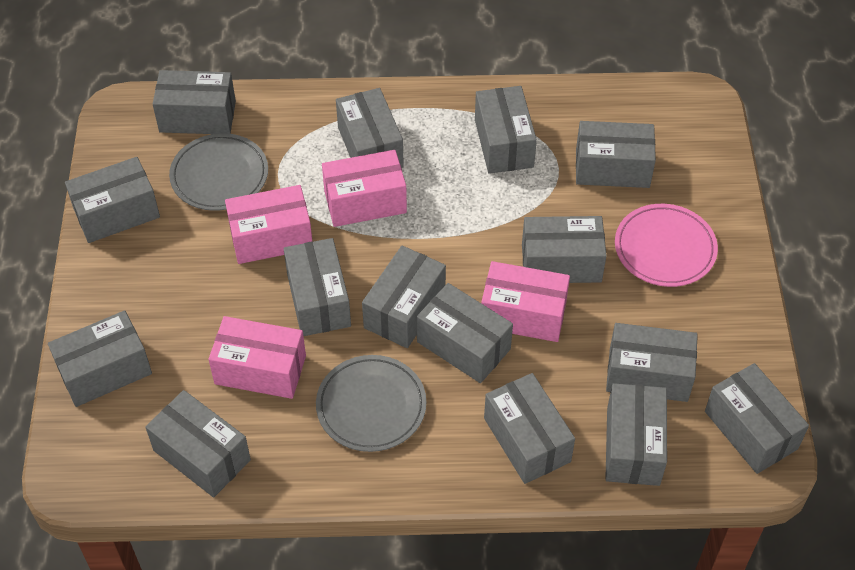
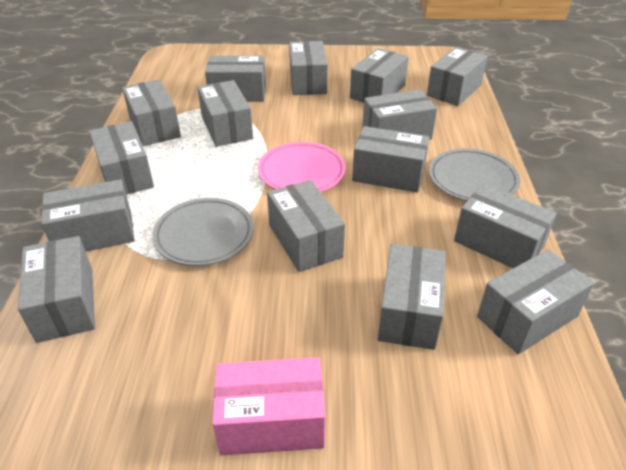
pink box: 4 -> 1

